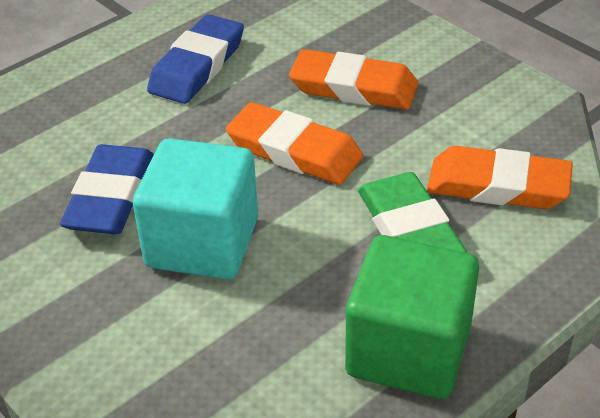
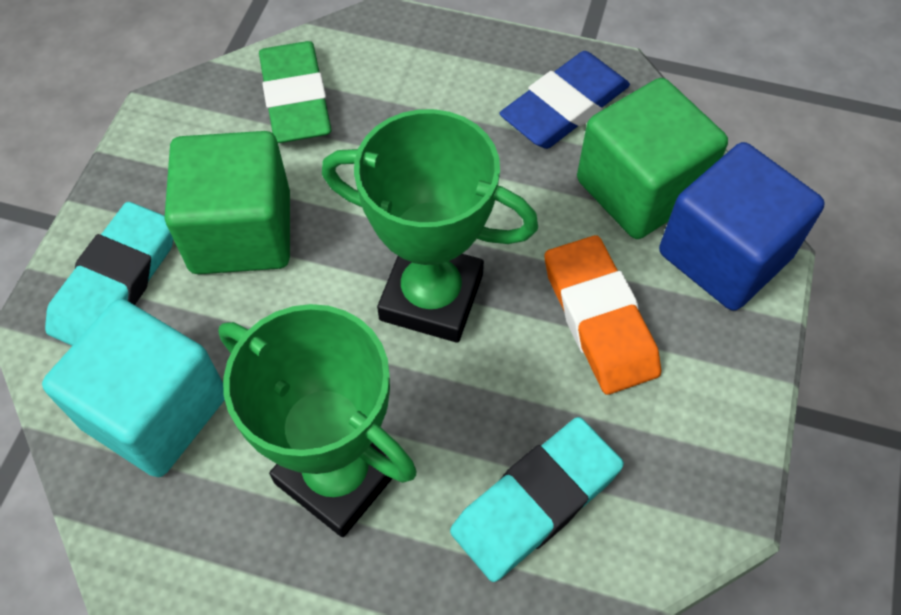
blue cube: 0 -> 1
blue eraser: 2 -> 1
green cube: 1 -> 2
green trophy: 0 -> 2
orange eraser: 3 -> 1
turquoise eraser: 0 -> 2

